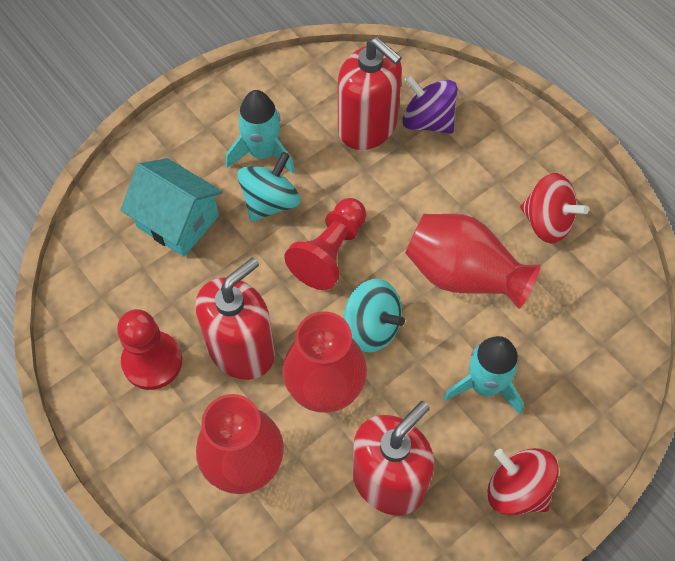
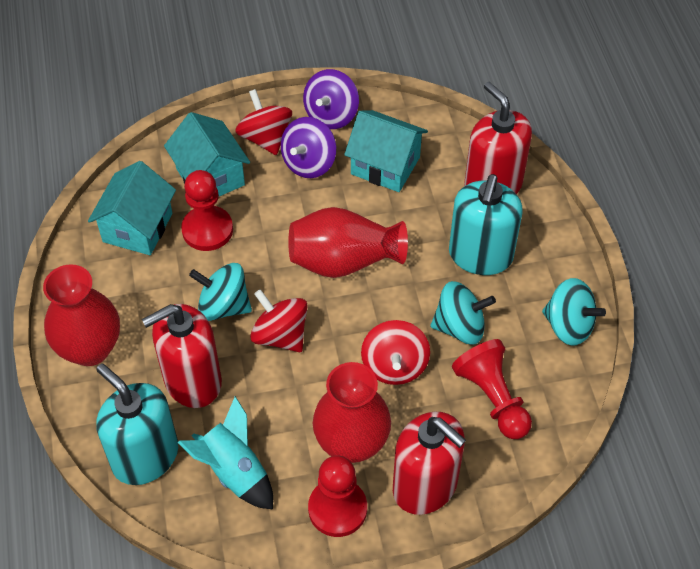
purple spinning top: 1 -> 2
red pawn: 2 -> 3
red spinning top: 2 -> 3
turquoise house: 1 -> 3
turquoise rocket: 2 -> 1
turquoise soap dispenser: 0 -> 2
turquoise spinning top: 2 -> 3

